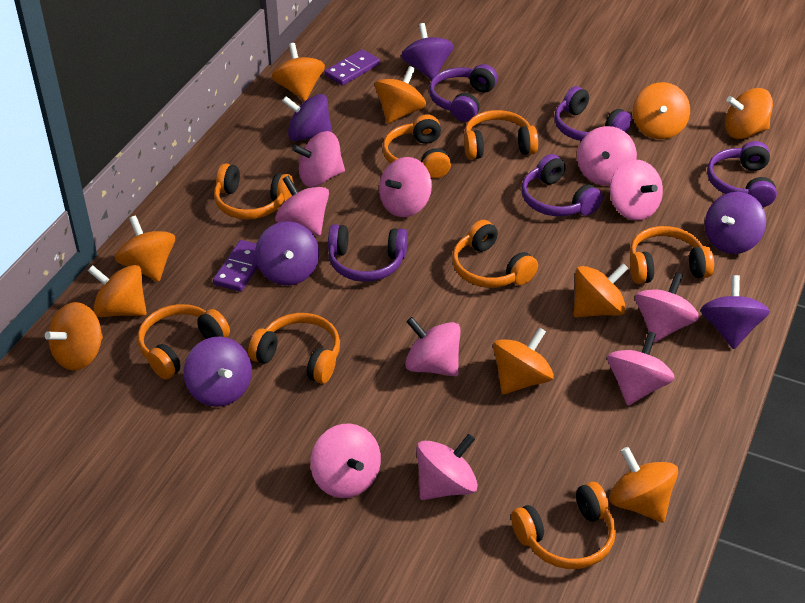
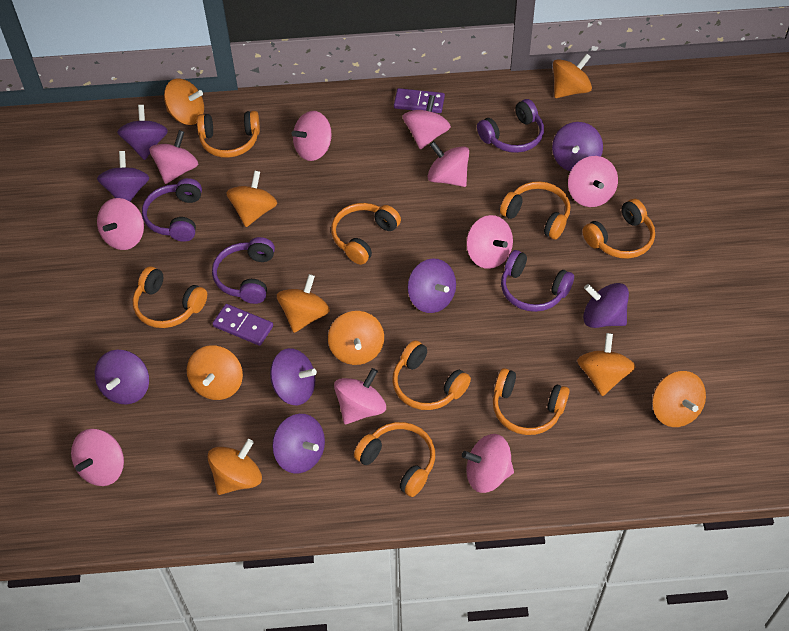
orange spinning top: 10 -> 9
purple headphones: 5 -> 4
purple spinning top: 6 -> 8

